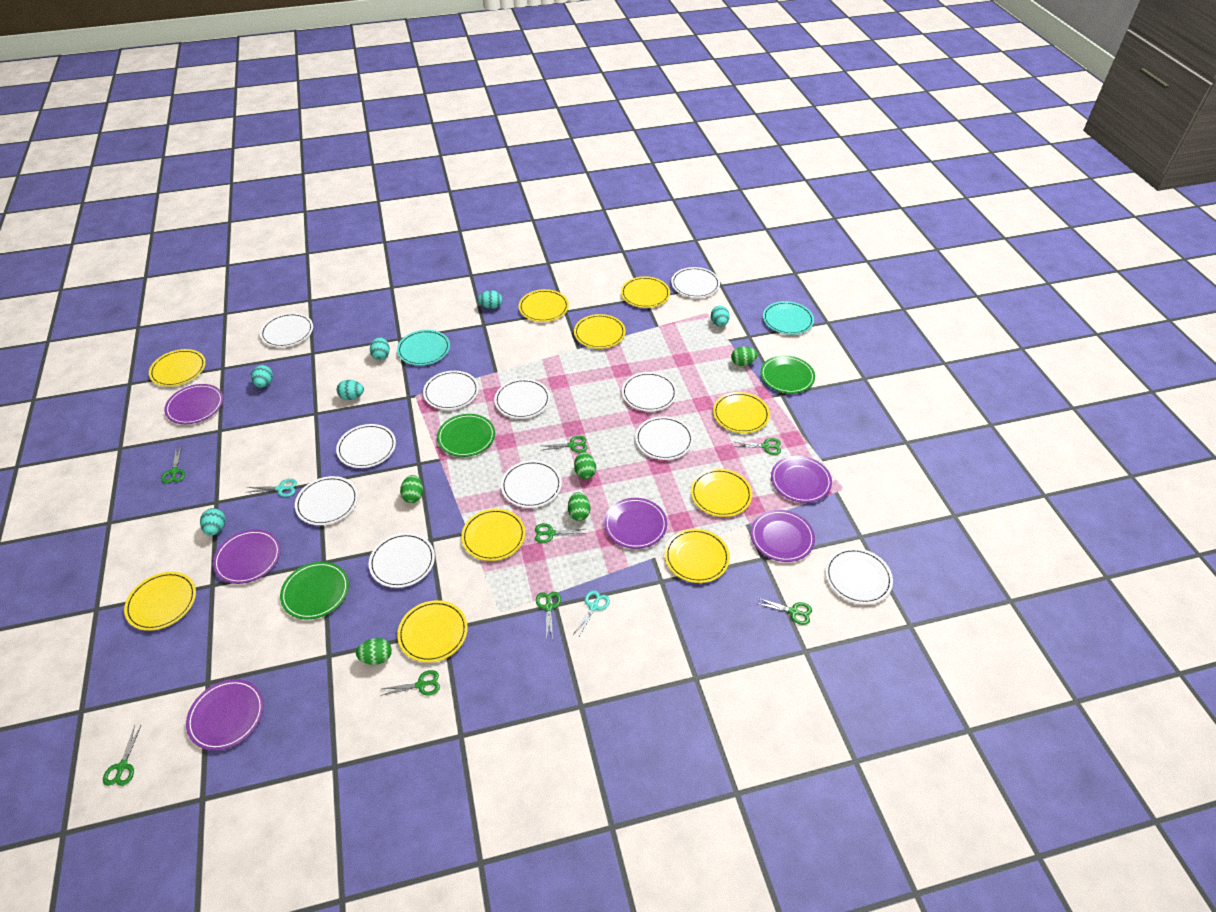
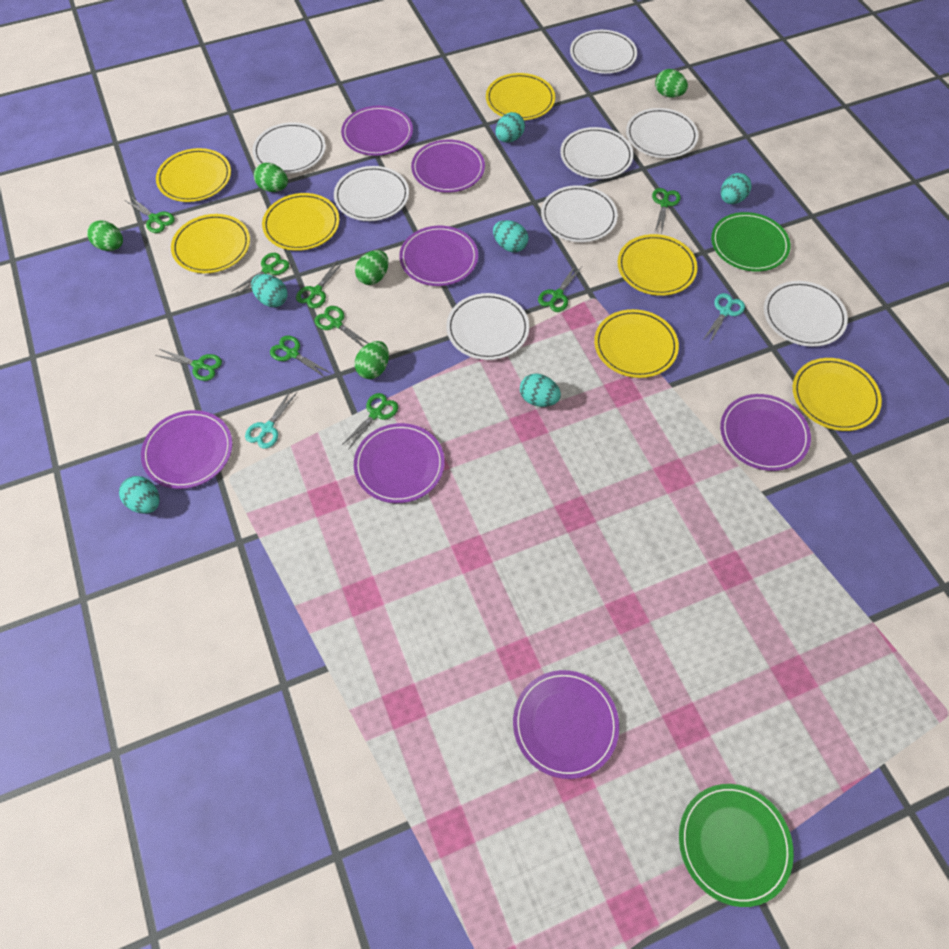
green plate: 3 -> 2
green scissors: 8 -> 9
purple plate: 6 -> 7
turquoise plate: 2 -> 0
white plate: 11 -> 8
yellow plate: 10 -> 7

